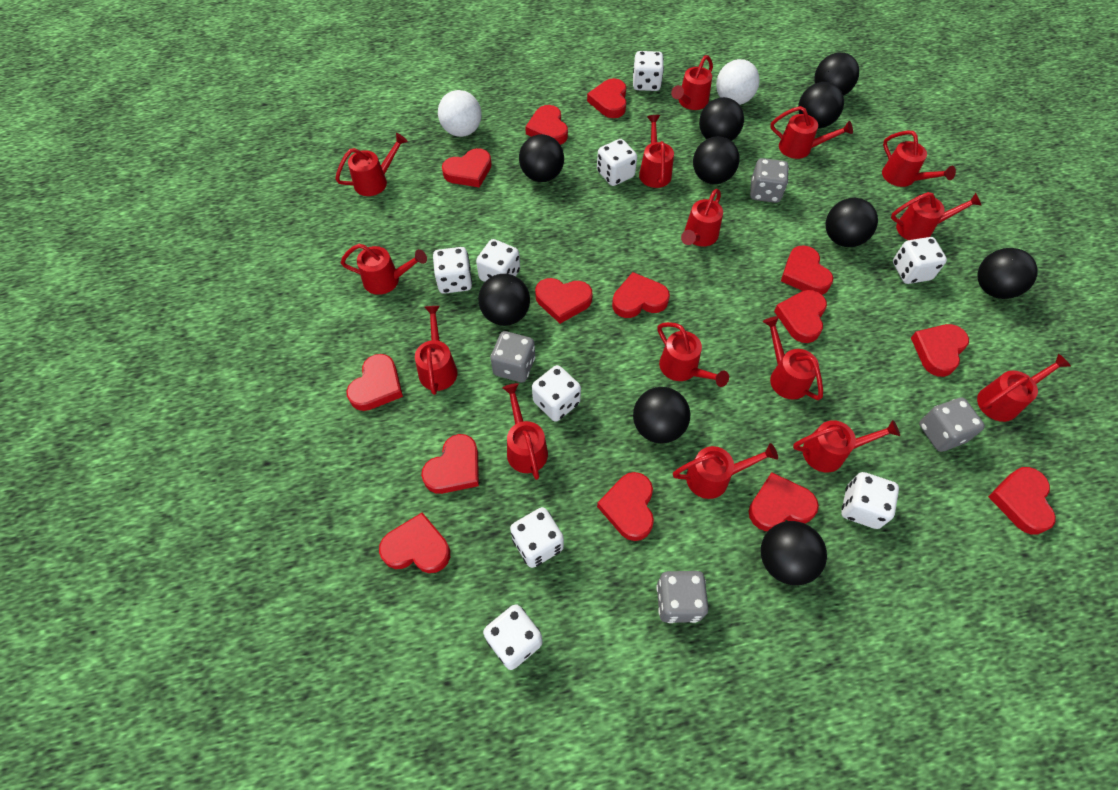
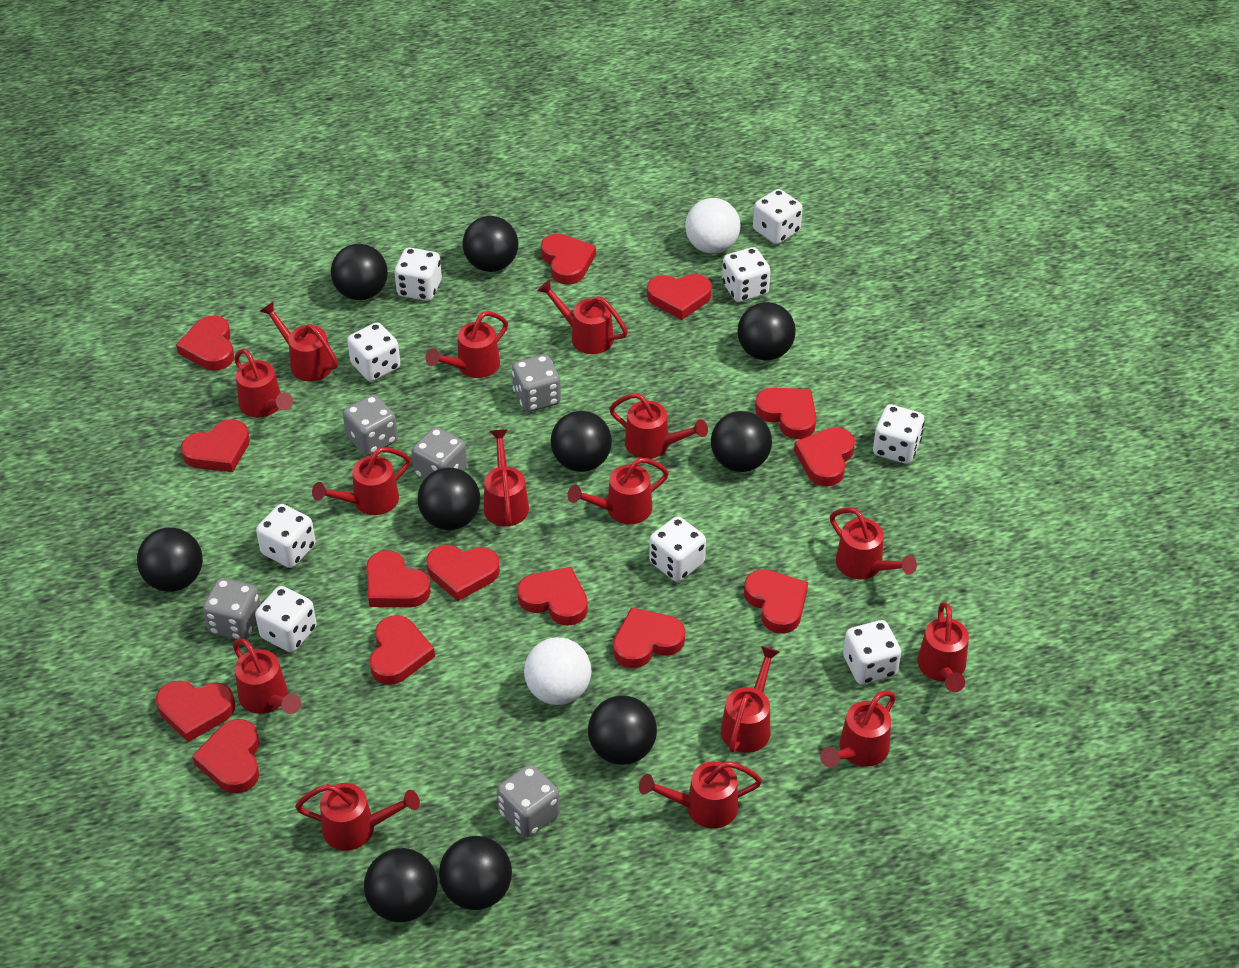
grey dice: 4 -> 5

